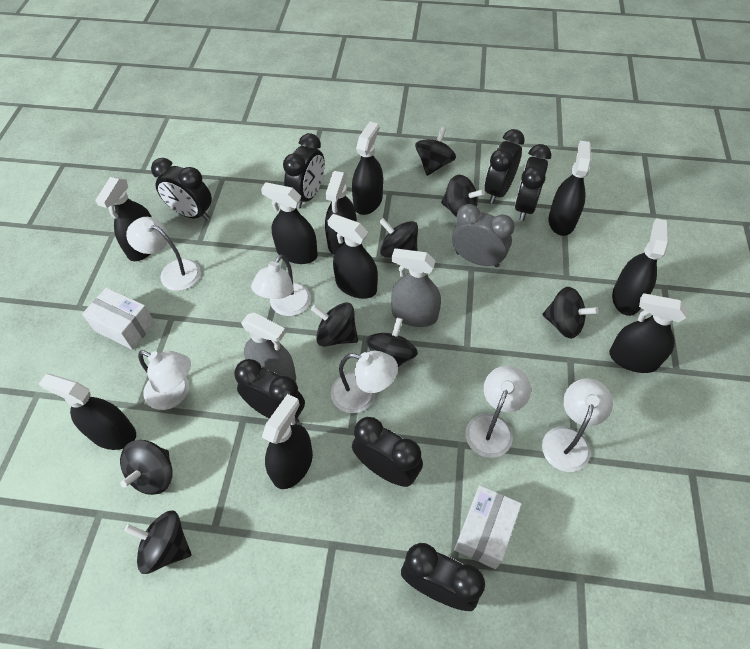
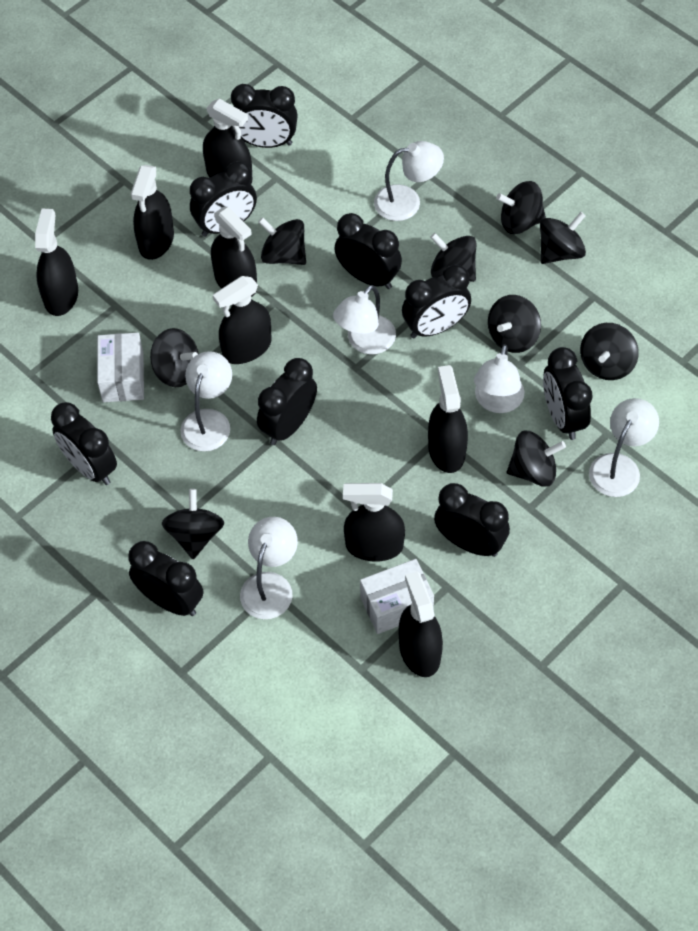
black clock: 7 -> 9
black spinning top: 8 -> 9
black spray bottle: 10 -> 8
grey clock: 1 -> 0
grey spray bottle: 2 -> 0

